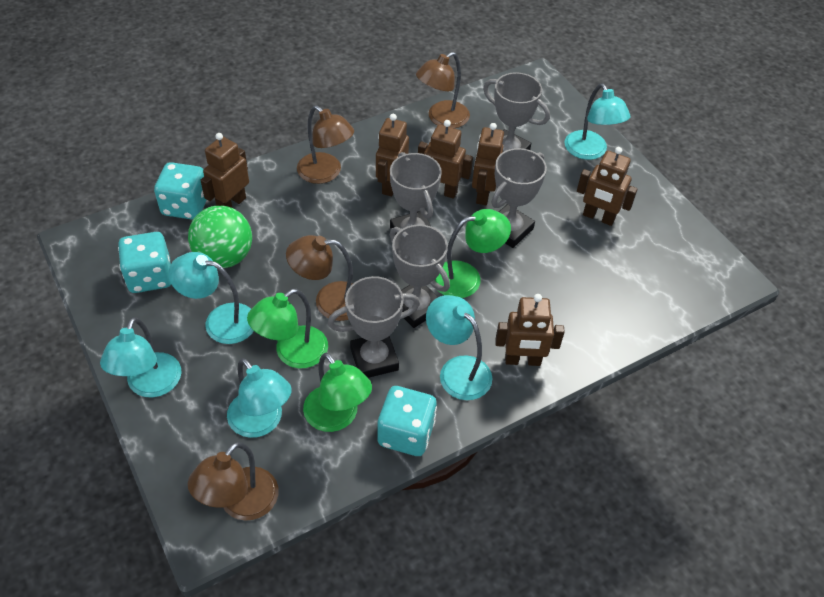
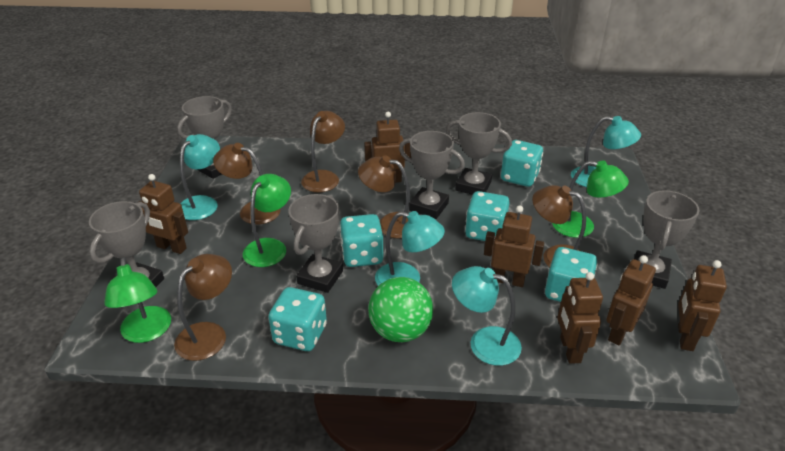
brown lamp: 4 -> 5
grey trophy: 5 -> 6
turquoise dice: 3 -> 5
turquoise lamp: 5 -> 4

